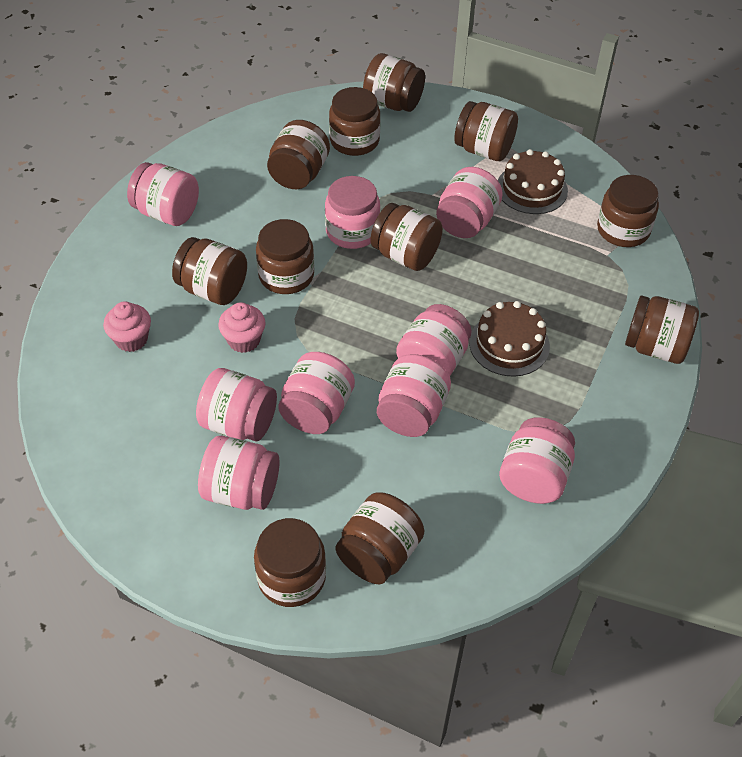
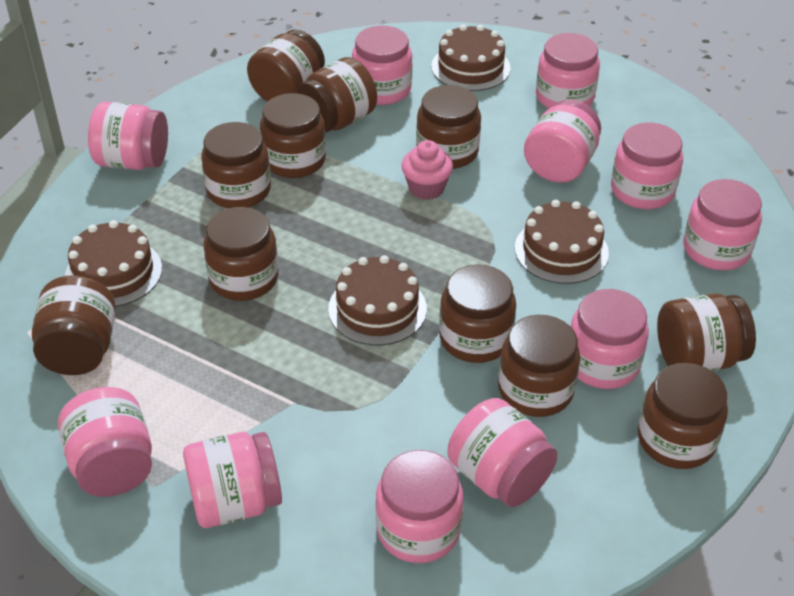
brown cake: 2 -> 4
pink cupcake: 2 -> 1
pink jar: 9 -> 11

